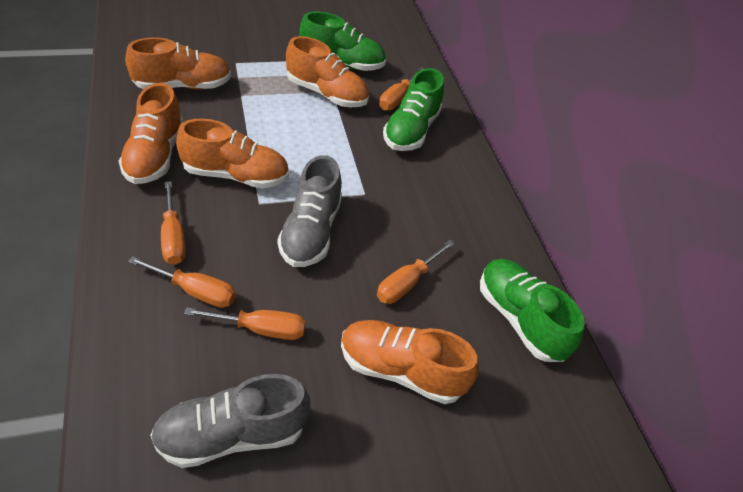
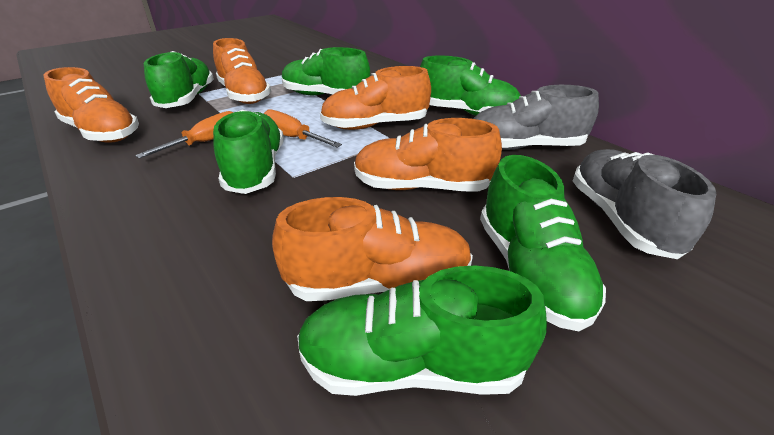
green shoe: 3 -> 6
orange screwdriver: 5 -> 2

